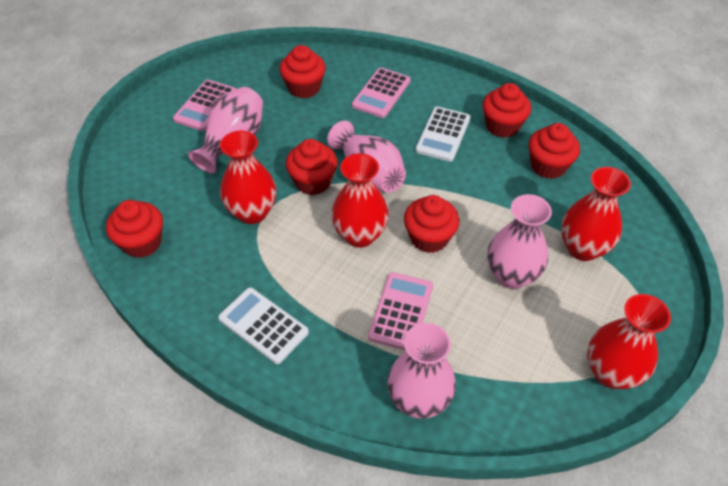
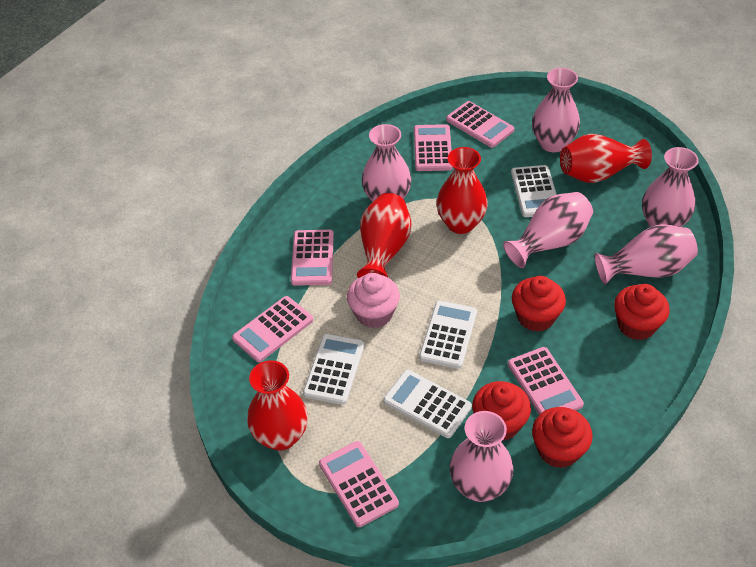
pink calculator: 3 -> 6
pink cupcake: 0 -> 1
pink vase: 4 -> 6
red cupcake: 6 -> 4
white calculator: 2 -> 4

